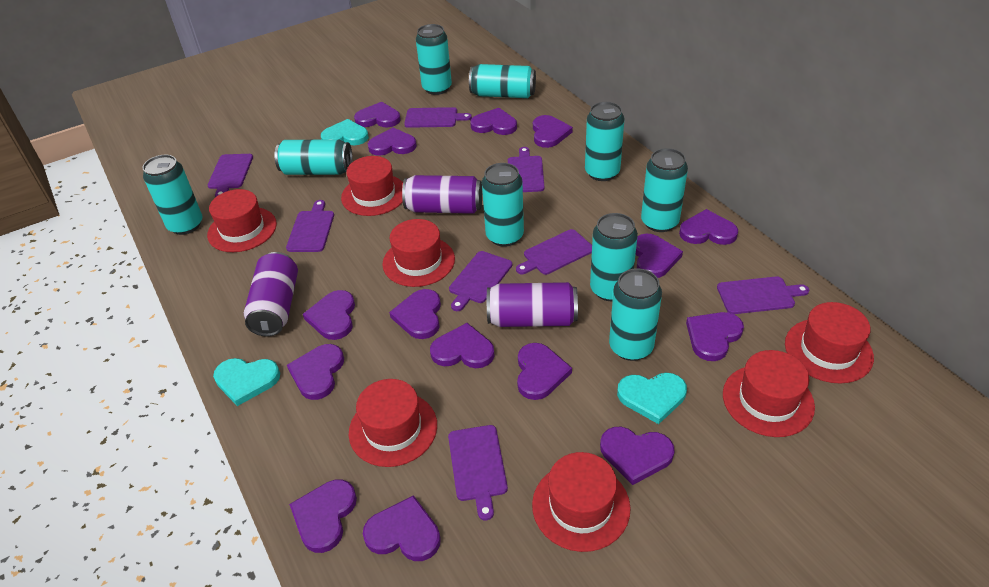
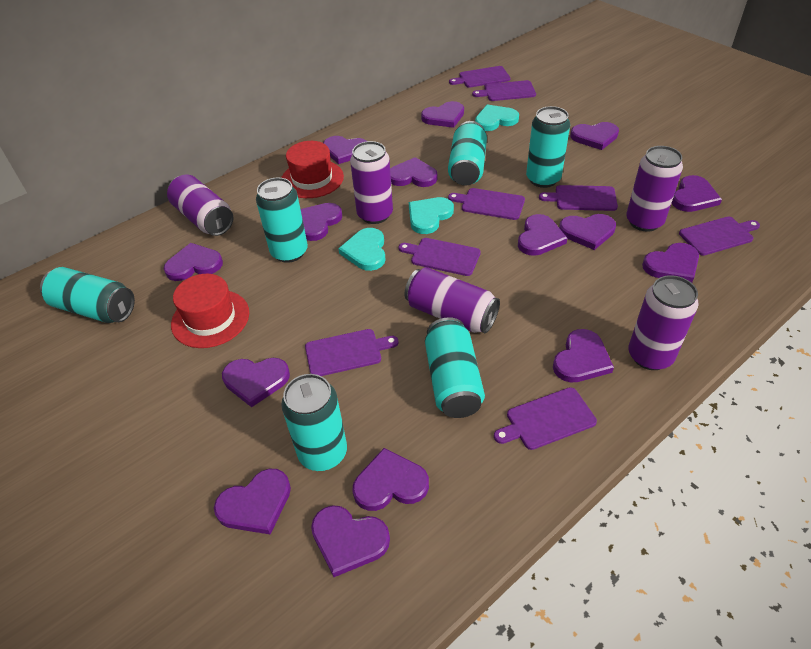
purple can: 3 -> 5
red hat: 7 -> 2
turquoise can: 9 -> 6

